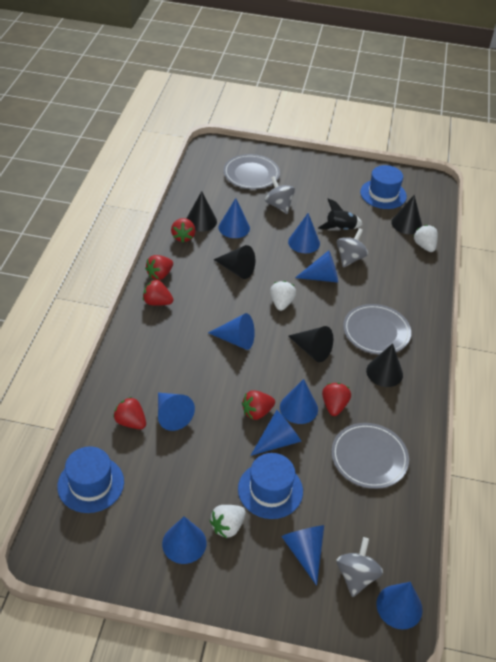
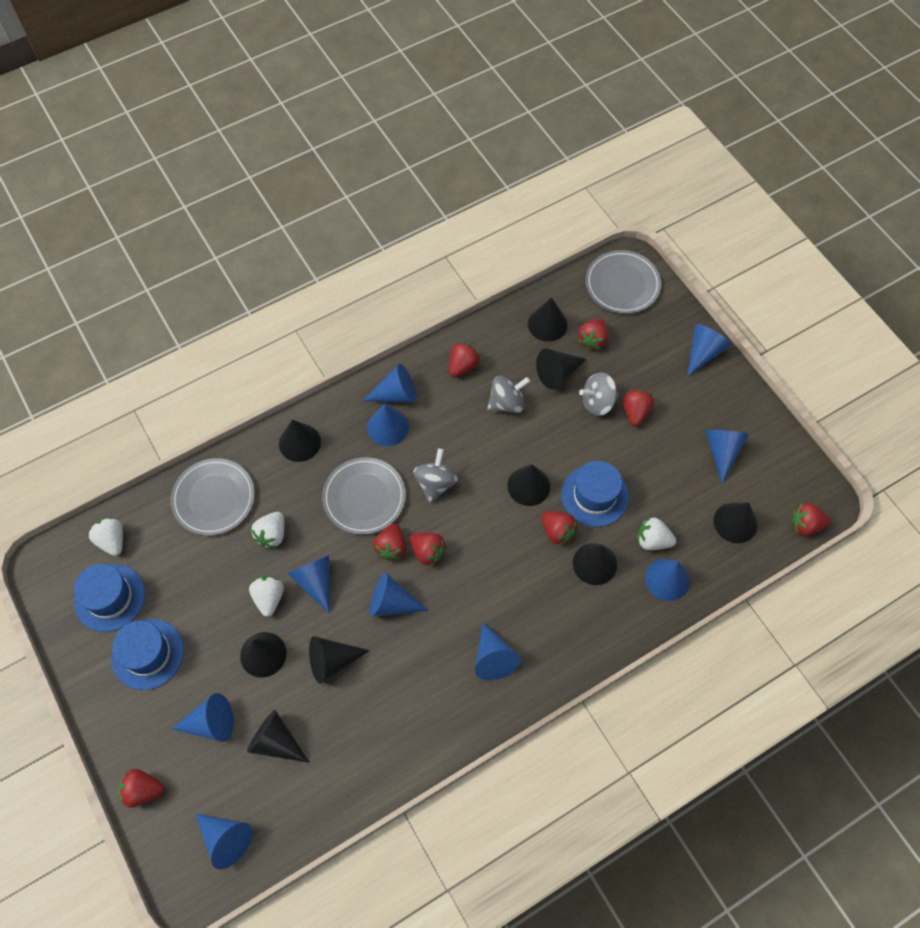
black cone: 5 -> 9
black rocket: 1 -> 0
red strawberry: 6 -> 8
white strawberry: 3 -> 4

